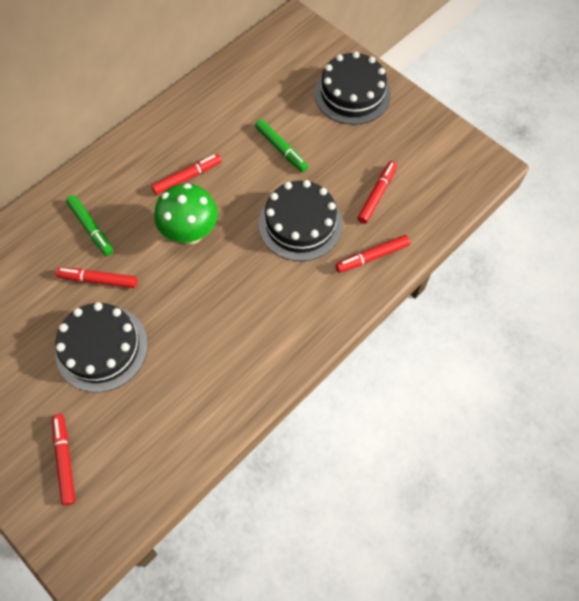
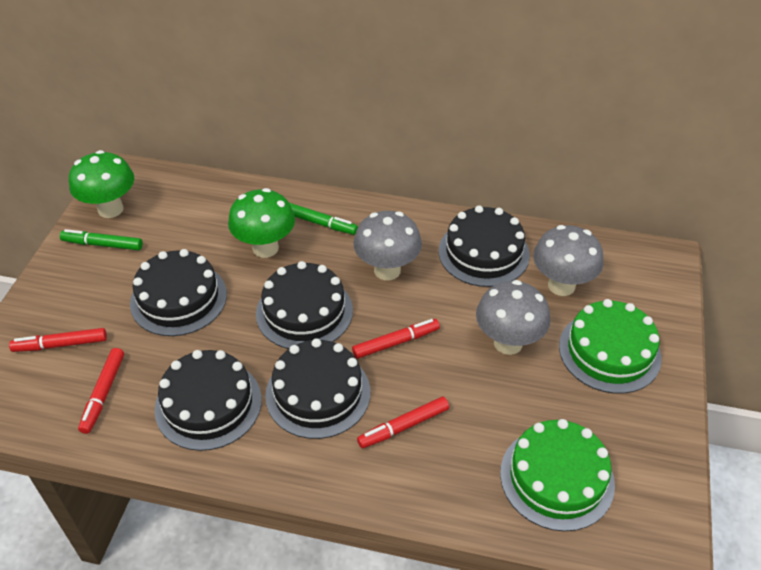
black cake: 3 -> 5
green cake: 0 -> 2
green mushroom: 1 -> 2
grey mushroom: 0 -> 3
red marker: 5 -> 4

